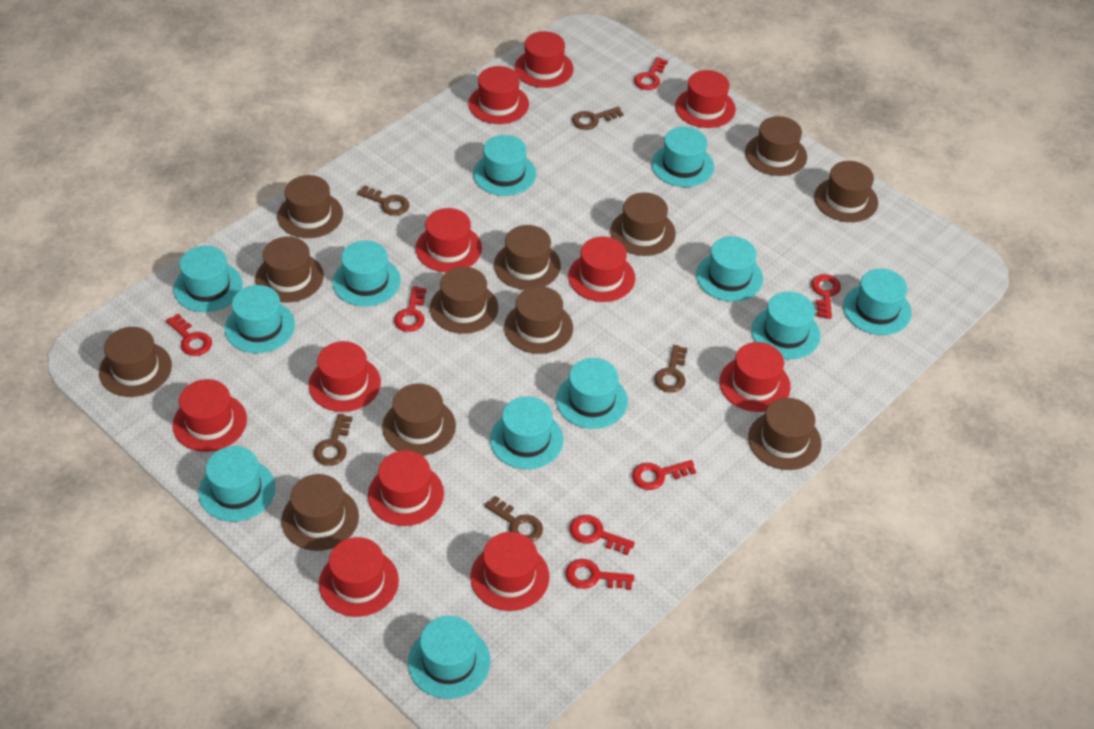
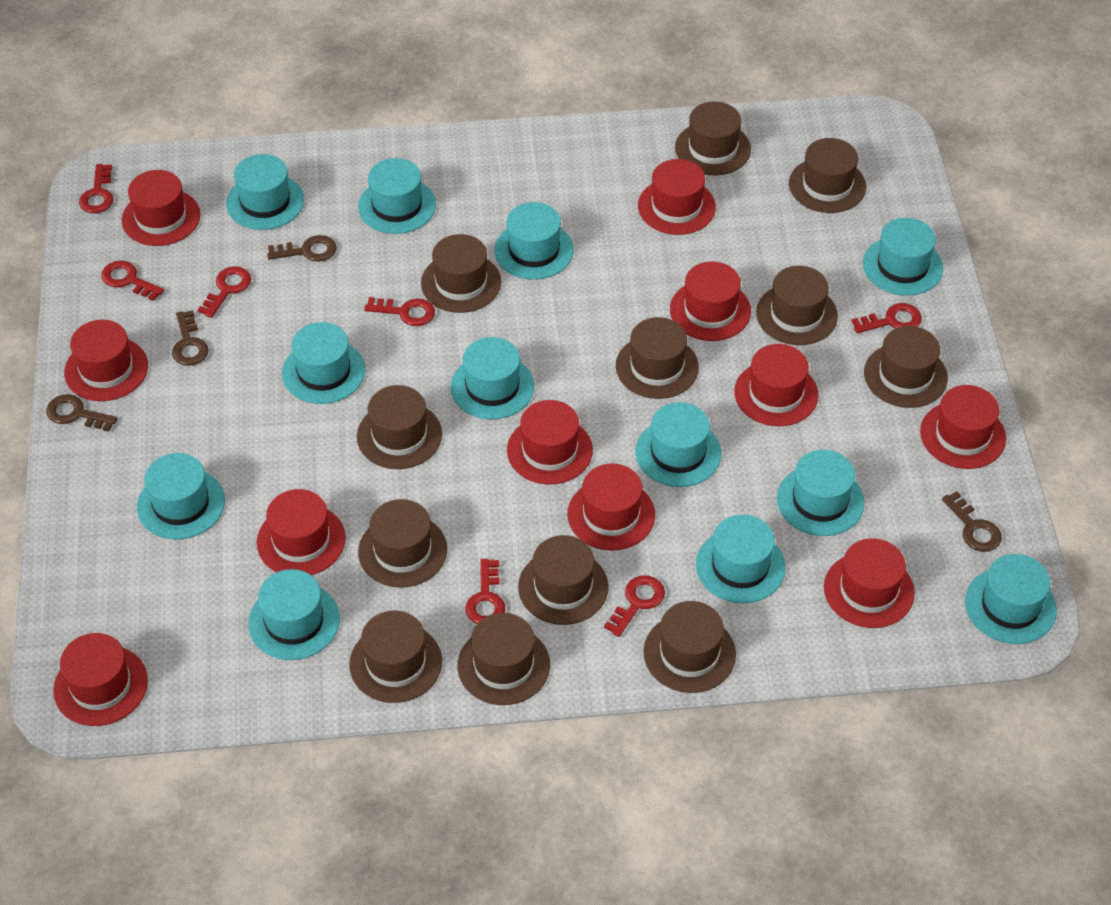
brown key: 5 -> 4

